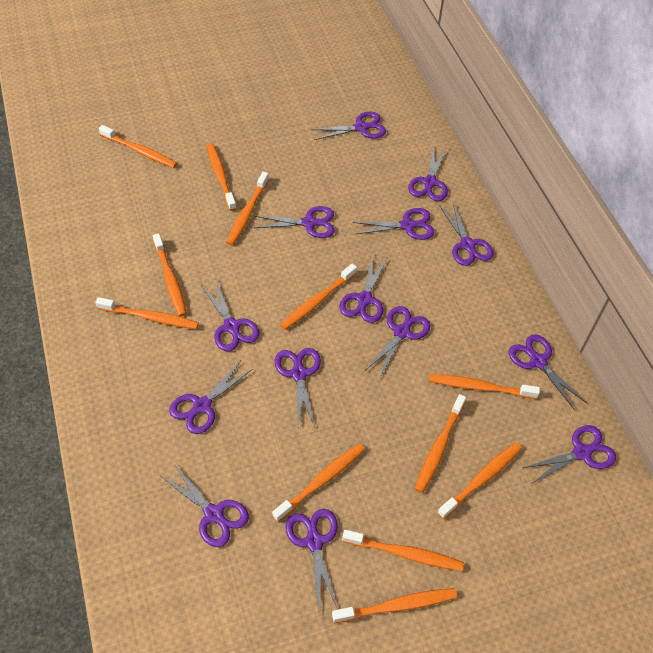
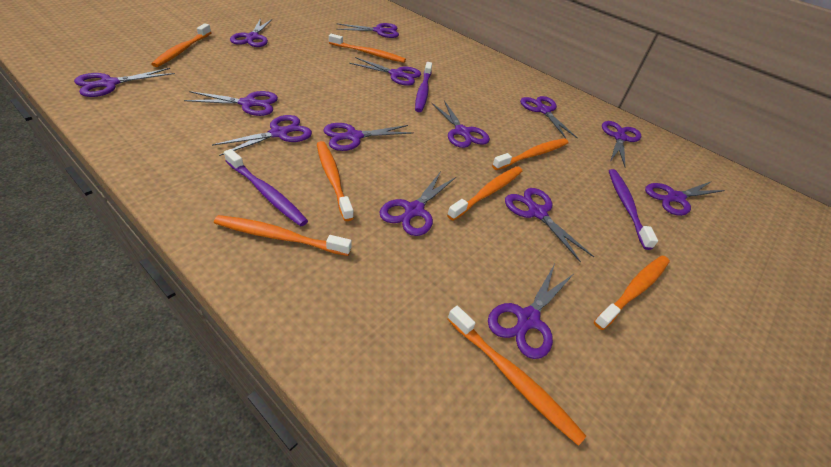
orange toothbrush: 12 -> 8
purple toothbrush: 0 -> 3

